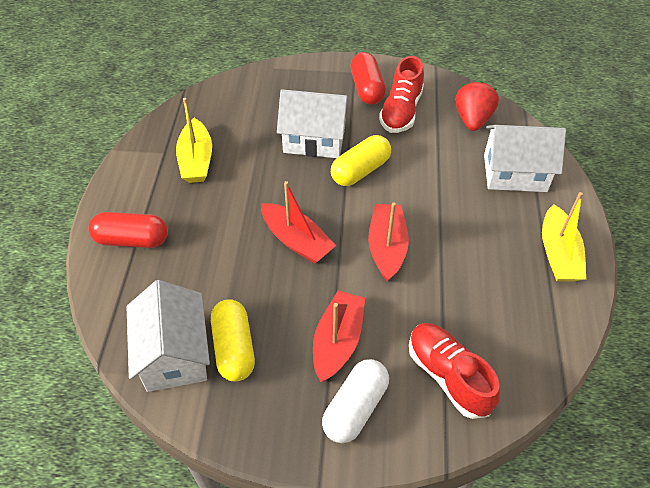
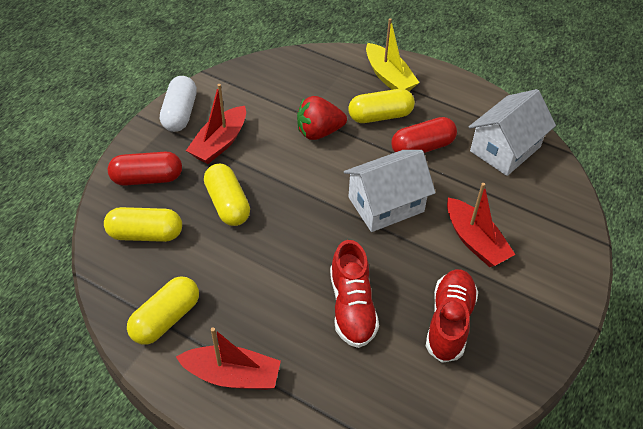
white house: 3 -> 2
yellow boat: 2 -> 1
yellow capsule: 2 -> 4

